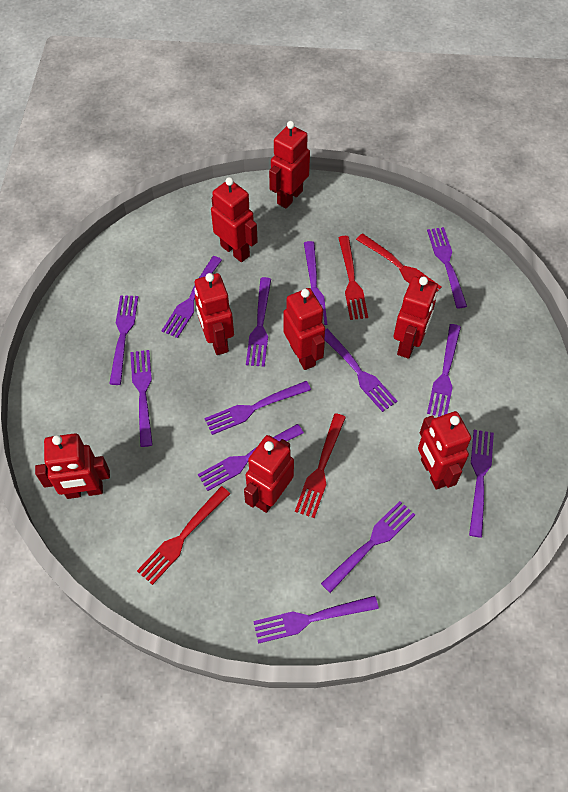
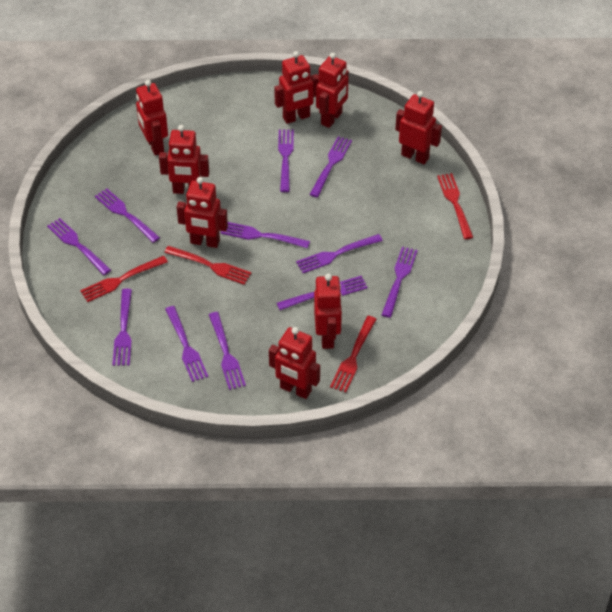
purple fork: 13 -> 11

